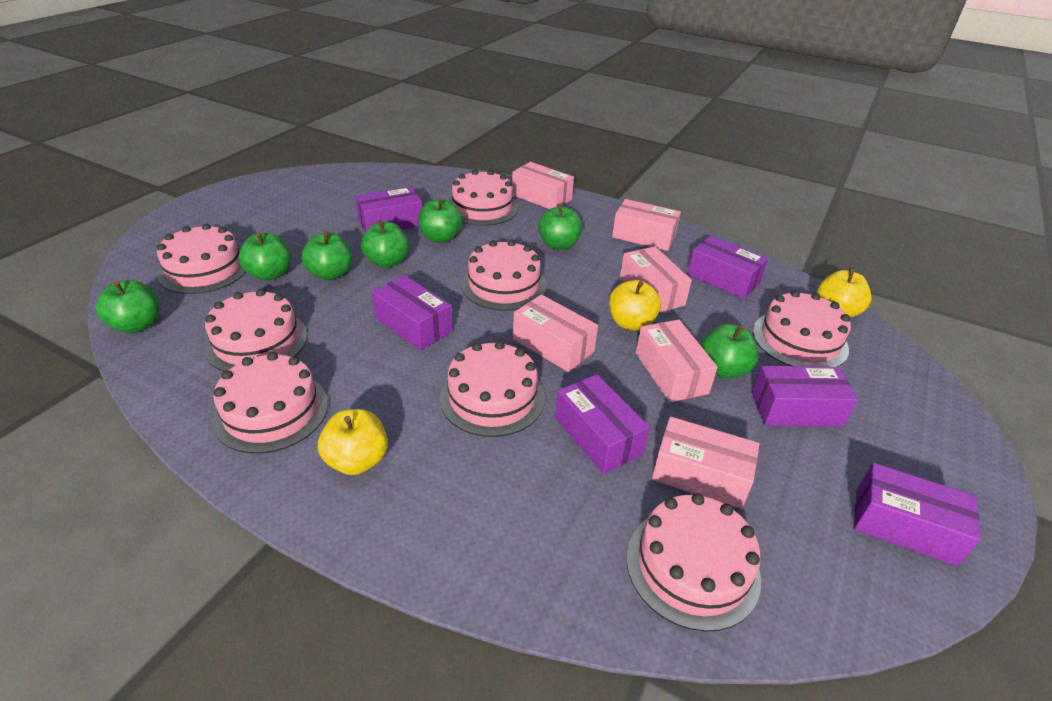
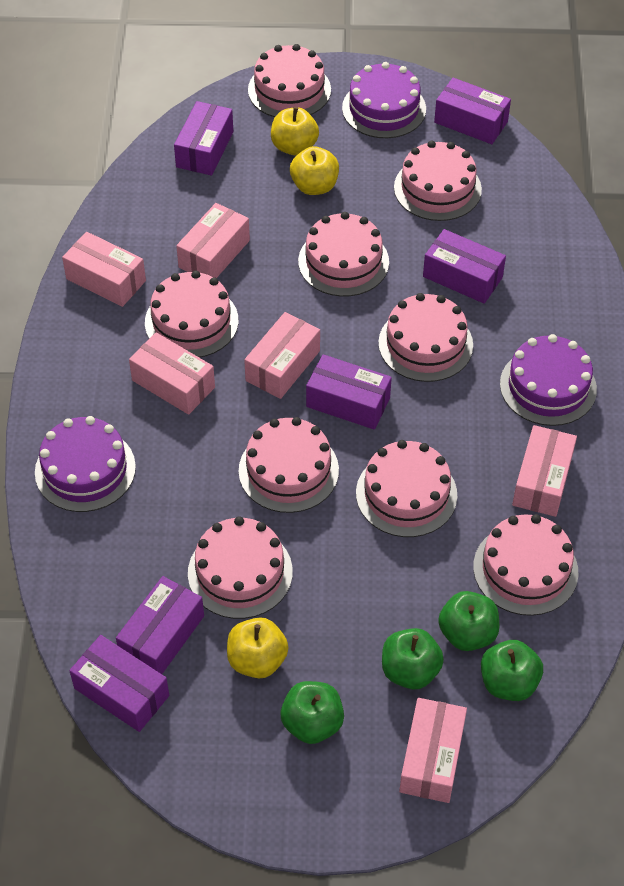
green apple: 7 -> 4
pink cake: 8 -> 9
purple cake: 0 -> 3

